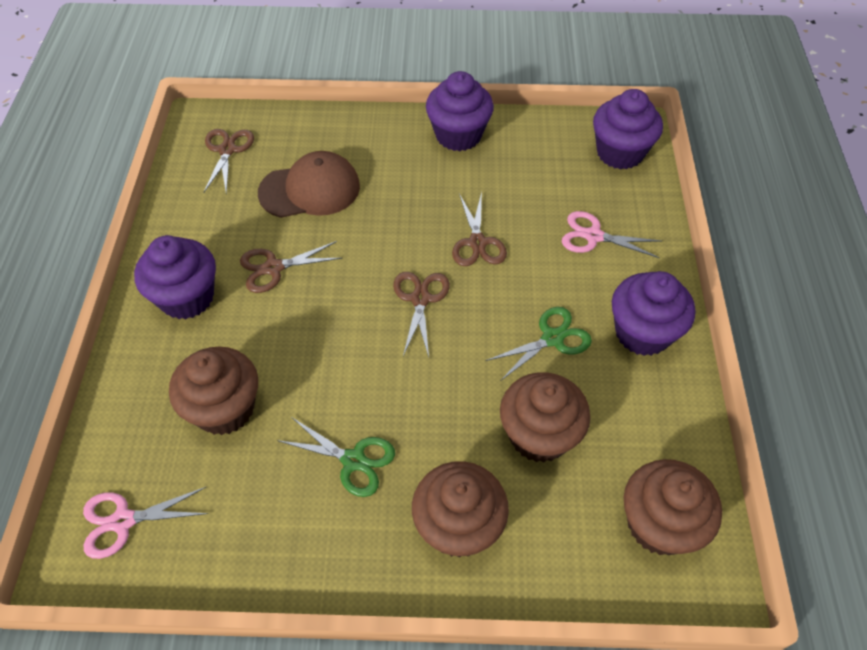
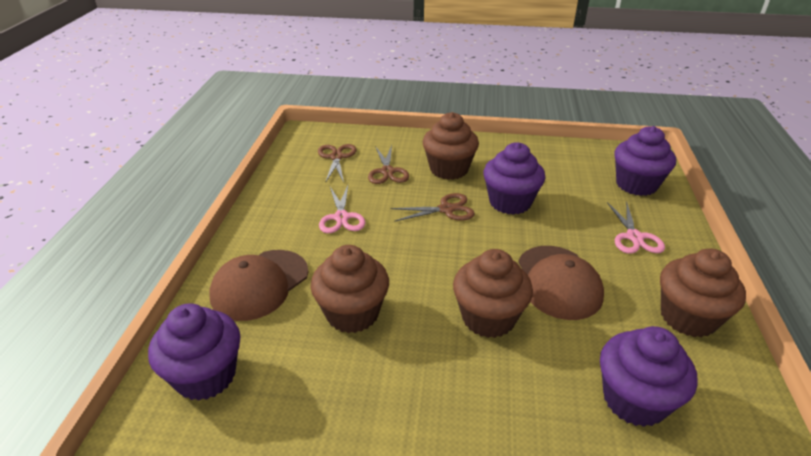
brown cap: 1 -> 2
brown scissors: 4 -> 3
green scissors: 2 -> 0

